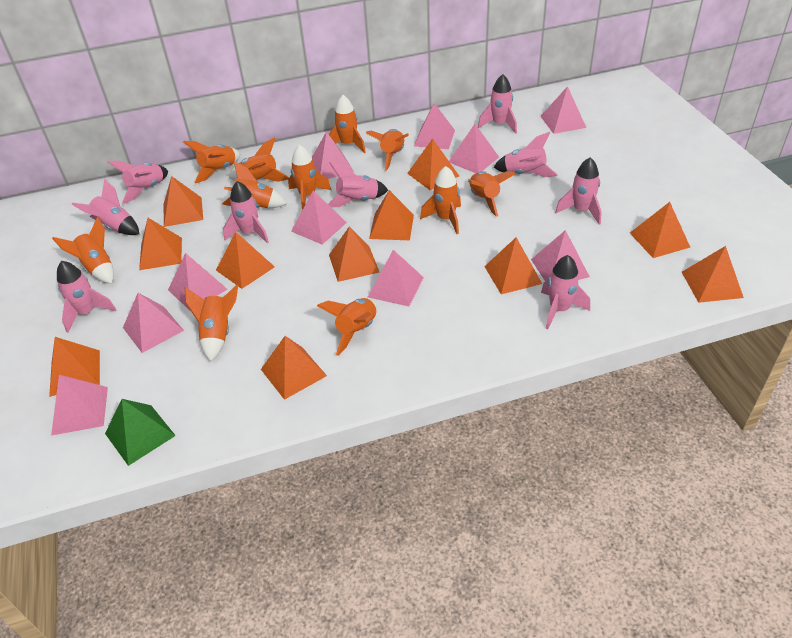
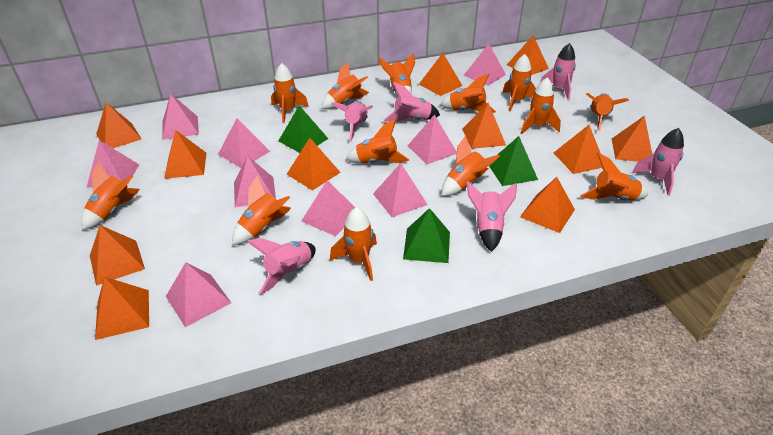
green pyramid: 1 -> 3
orange rocket: 11 -> 13
pink pyramid: 10 -> 9
pink rocket: 9 -> 6

